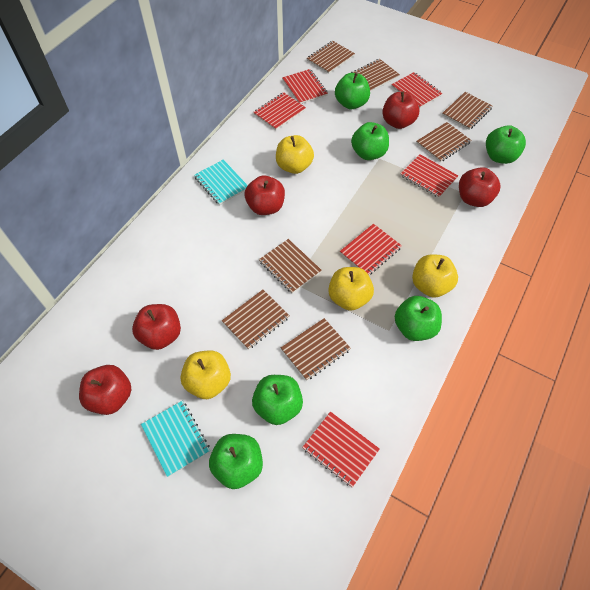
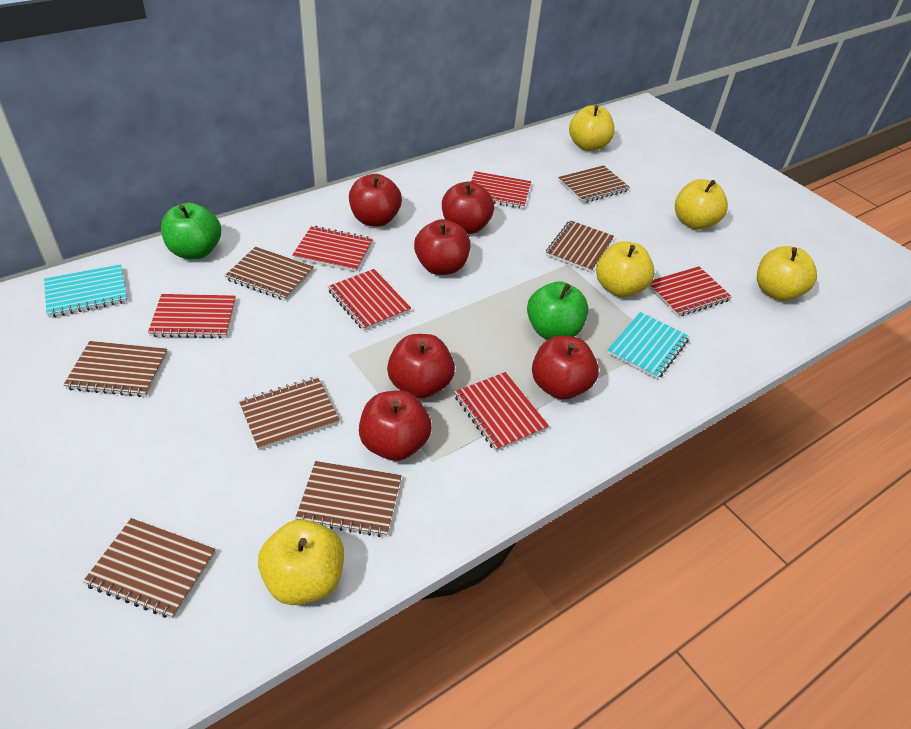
green apple: 6 -> 2
red apple: 5 -> 6
yellow apple: 4 -> 5

